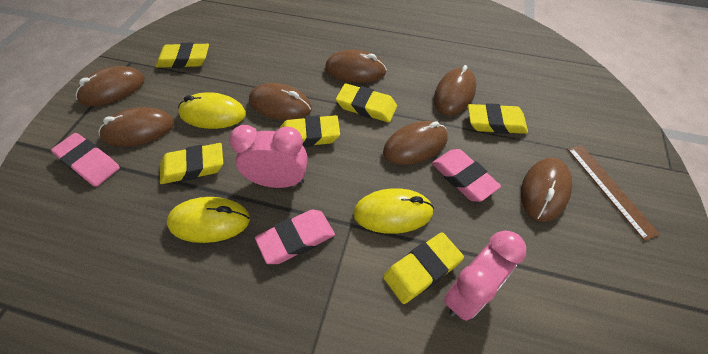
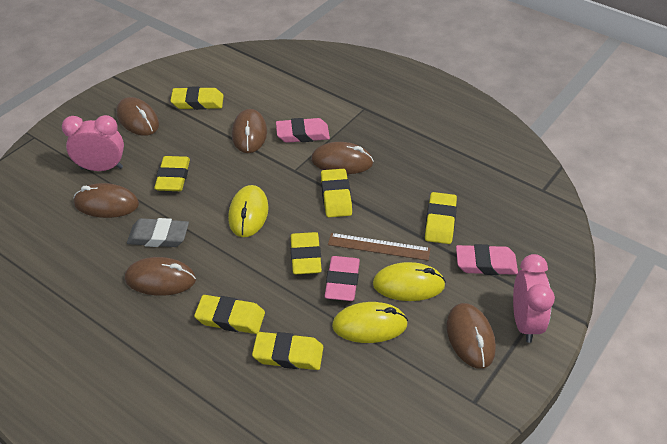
brown mouse: 7 -> 6
grey eraser: 0 -> 1
yellow eraser: 6 -> 7

